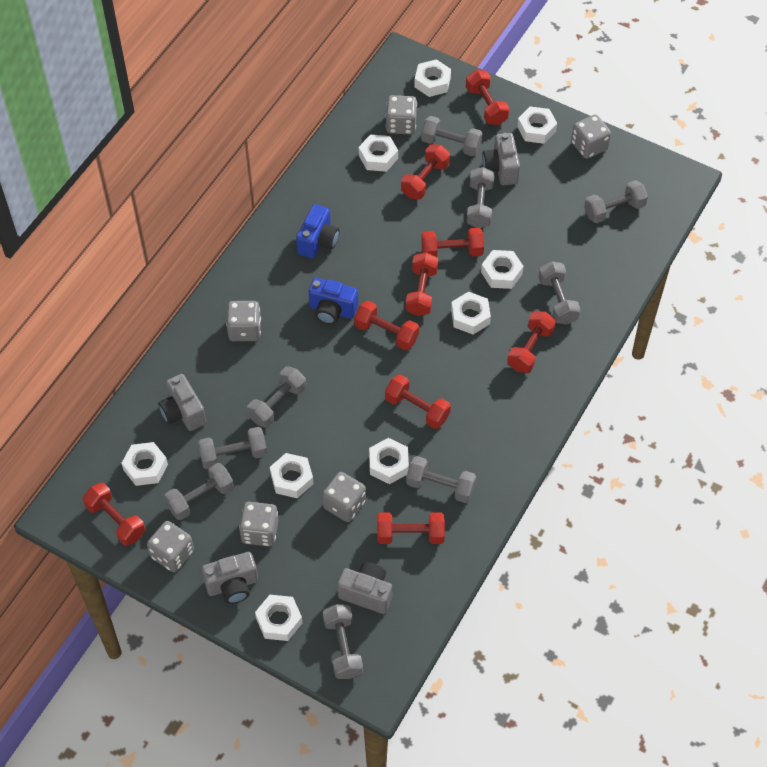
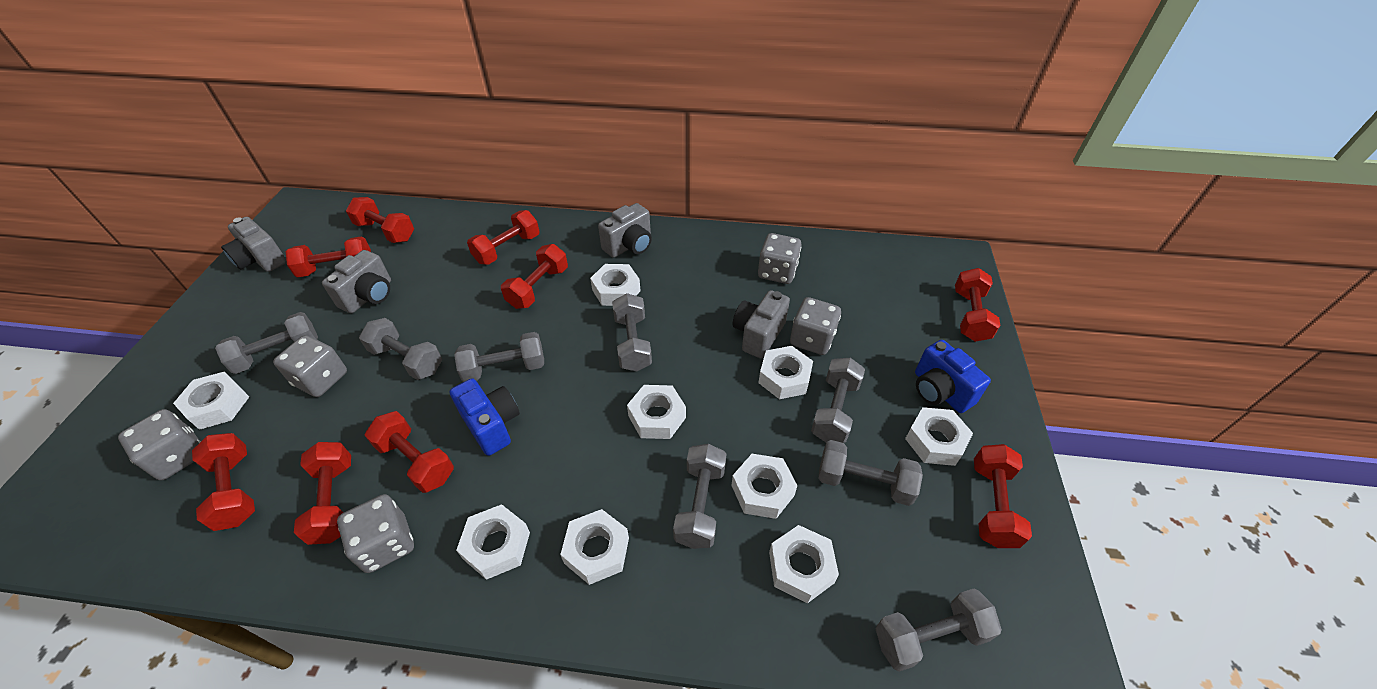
grey dice: 6 -> 5
grey dumbbell: 9 -> 8

